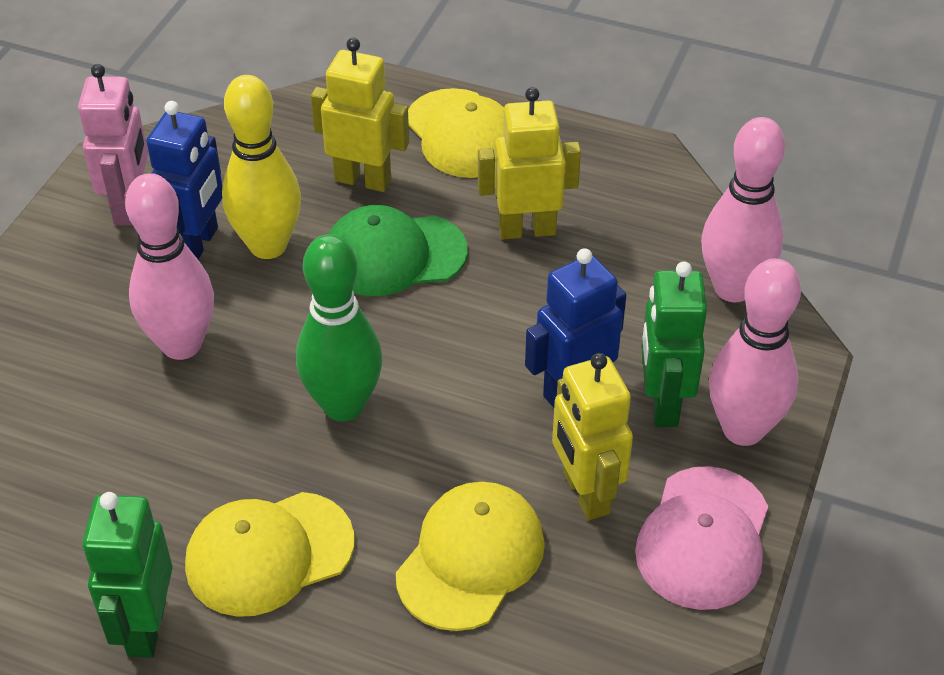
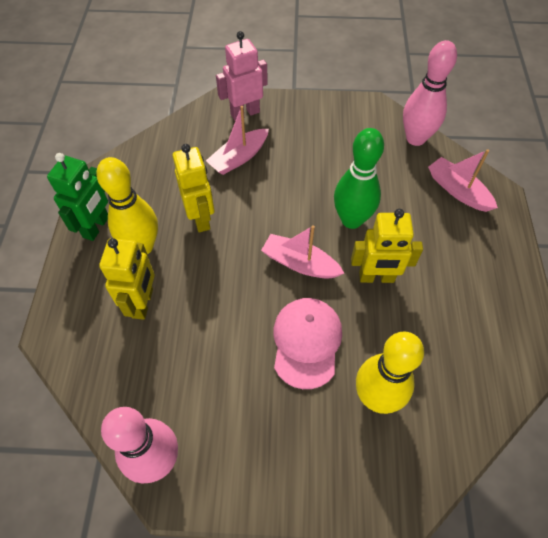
blue robot: 2 -> 0
green cap: 1 -> 0
green robot: 2 -> 1
pink boat: 0 -> 3
pink bowling pin: 3 -> 2
yellow bowling pin: 1 -> 2
yellow cap: 3 -> 0

